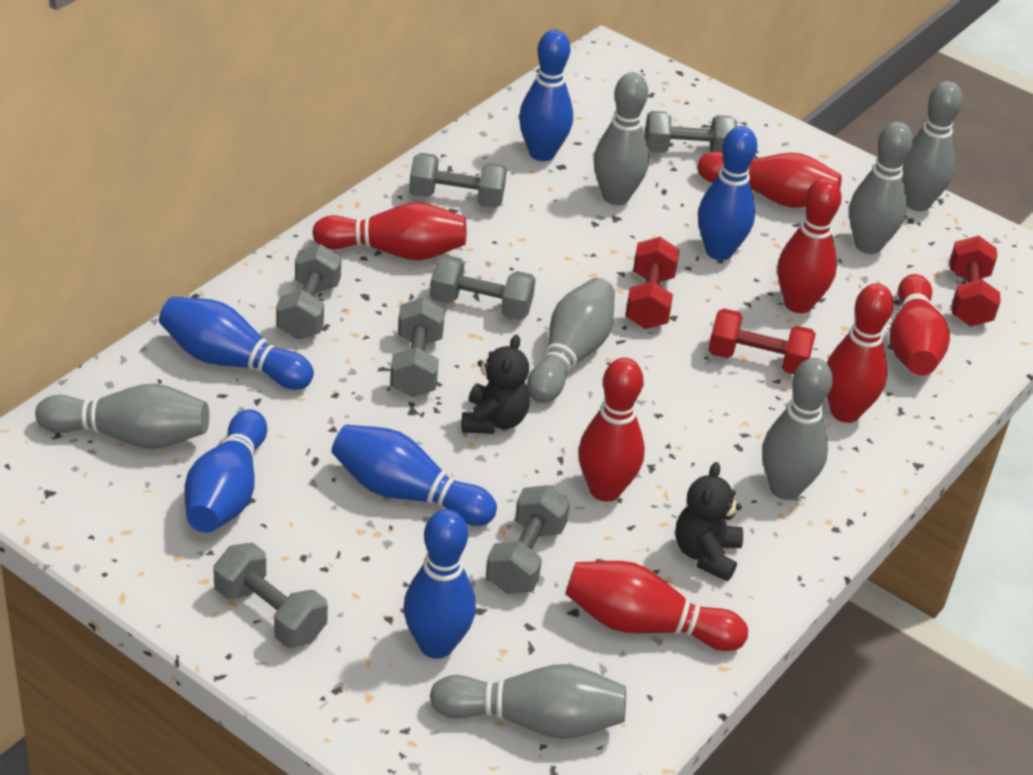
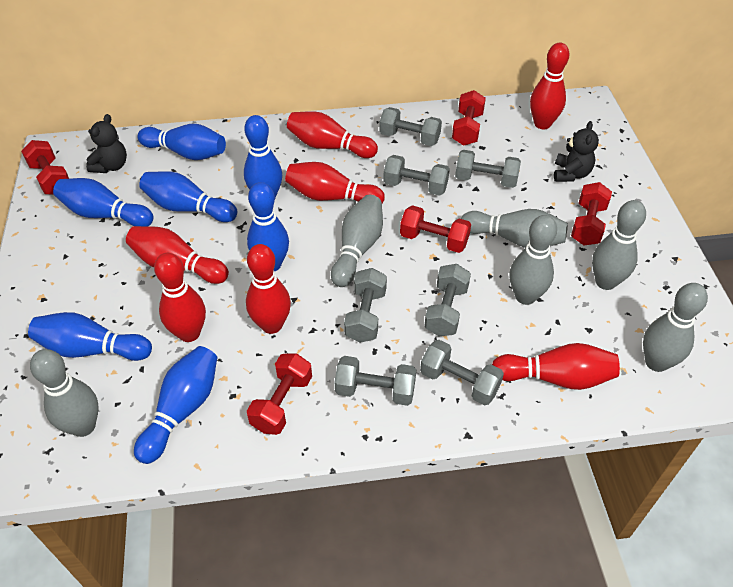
blue bowling pin: 6 -> 7
grey bowling pin: 7 -> 6
red dumbbell: 3 -> 5

